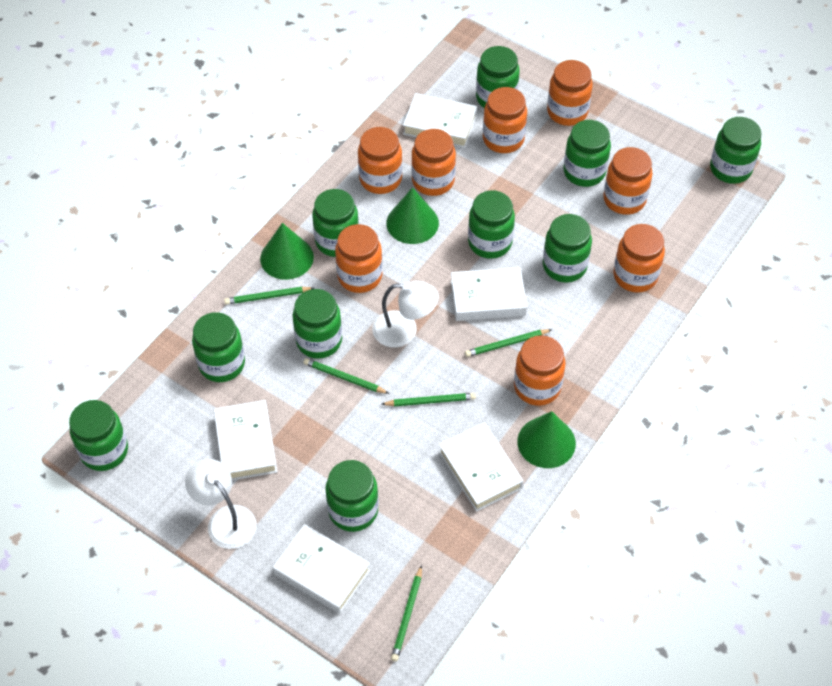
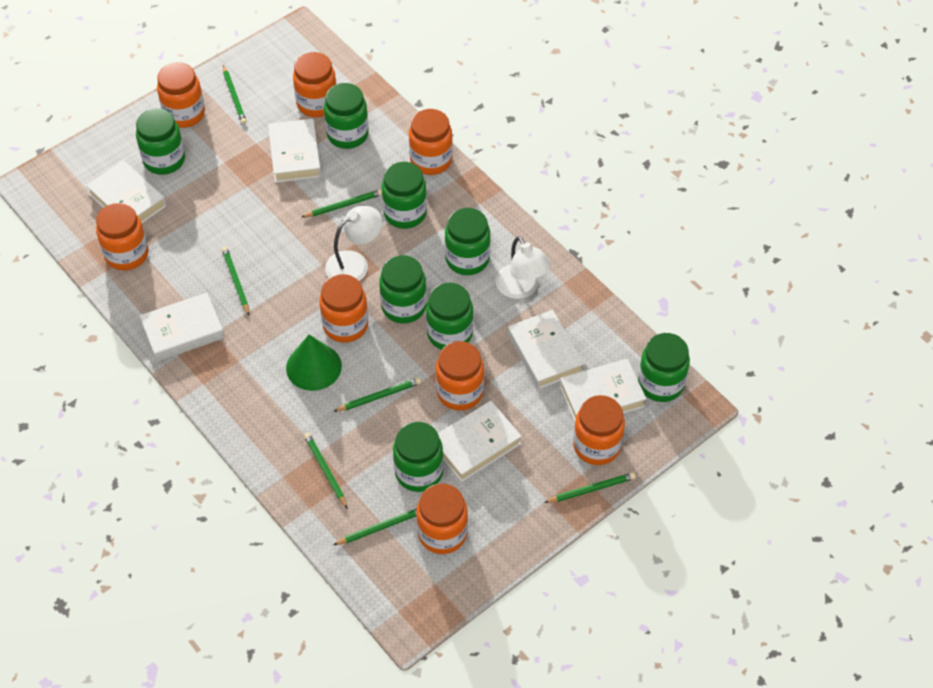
green cone: 3 -> 1
green jar: 10 -> 8
green pencil: 5 -> 7
white book: 5 -> 6

